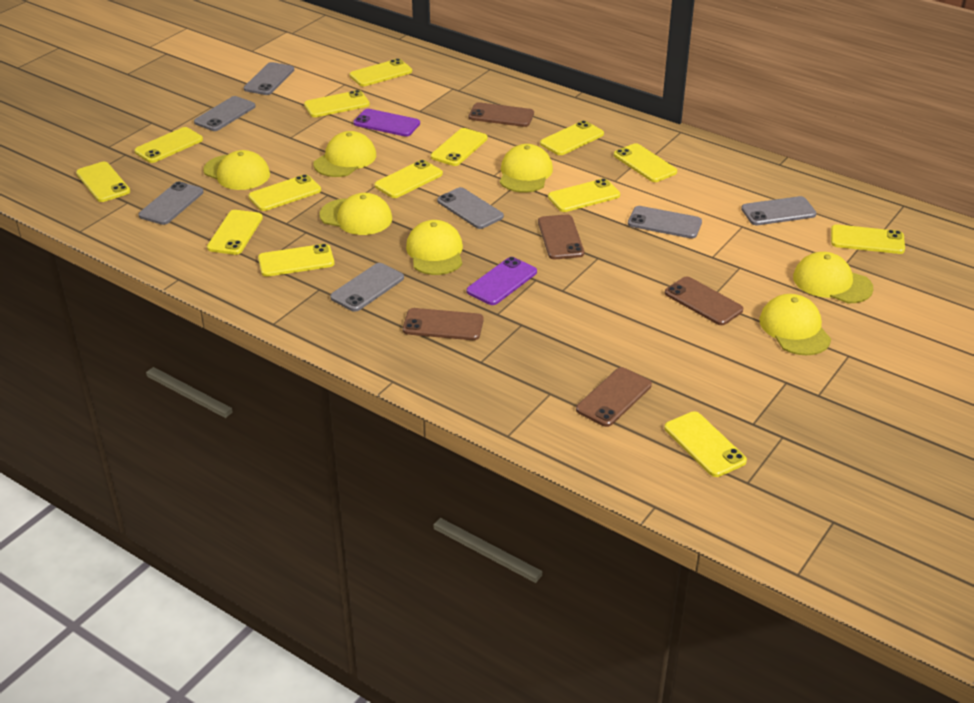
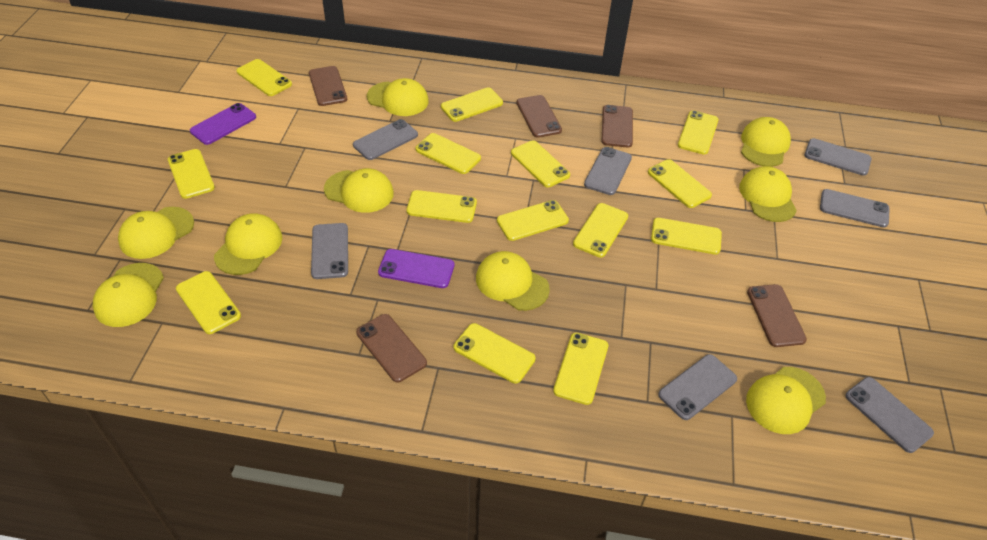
yellow cap: 7 -> 9

